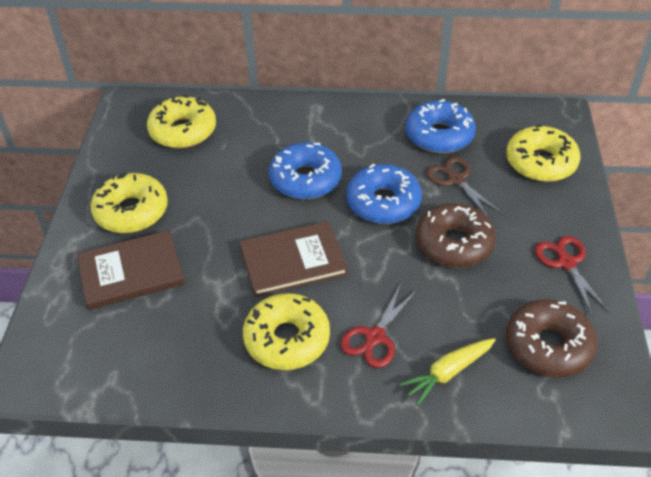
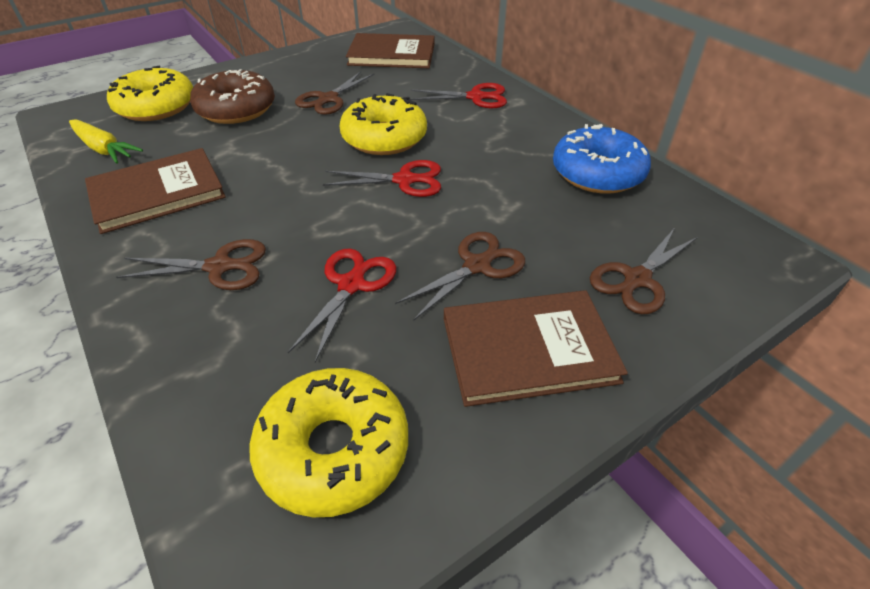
blue donut: 3 -> 1
brown book: 2 -> 3
brown donut: 2 -> 1
brown scissors: 1 -> 4
red scissors: 2 -> 3
yellow donut: 4 -> 3

